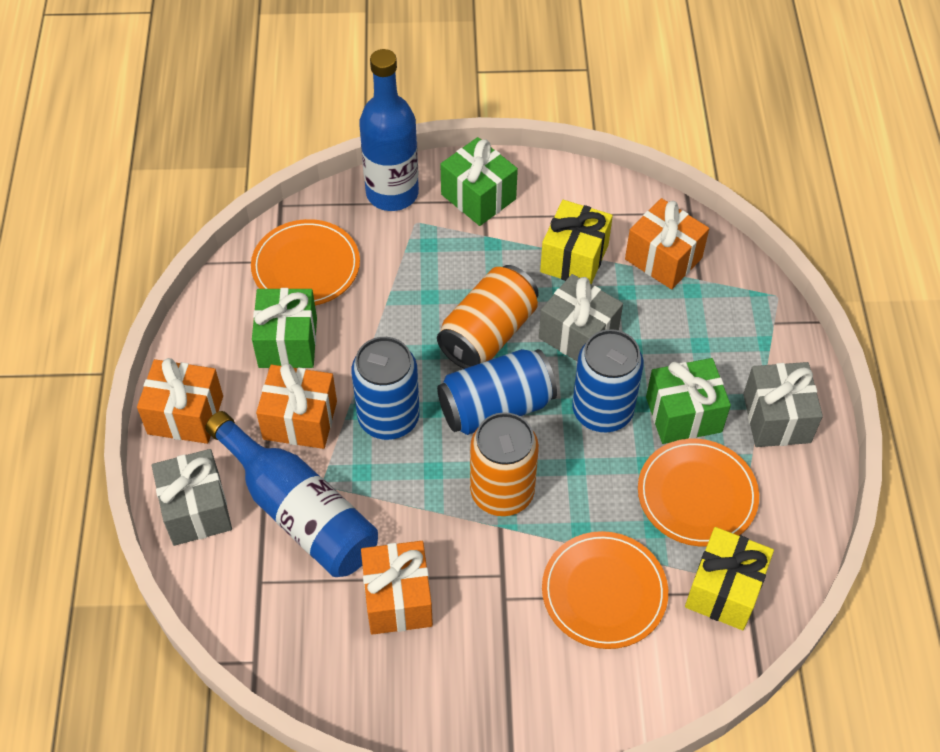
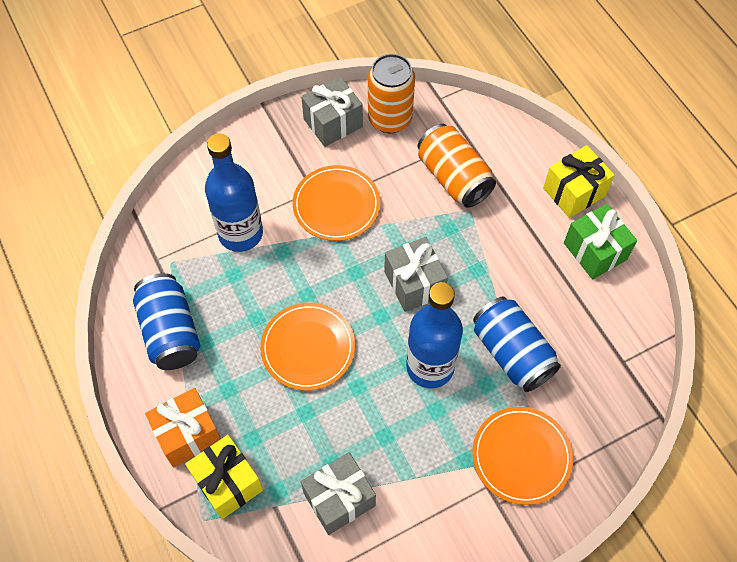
blue can: 3 -> 2
green gift: 3 -> 1
orange gift: 4 -> 1

